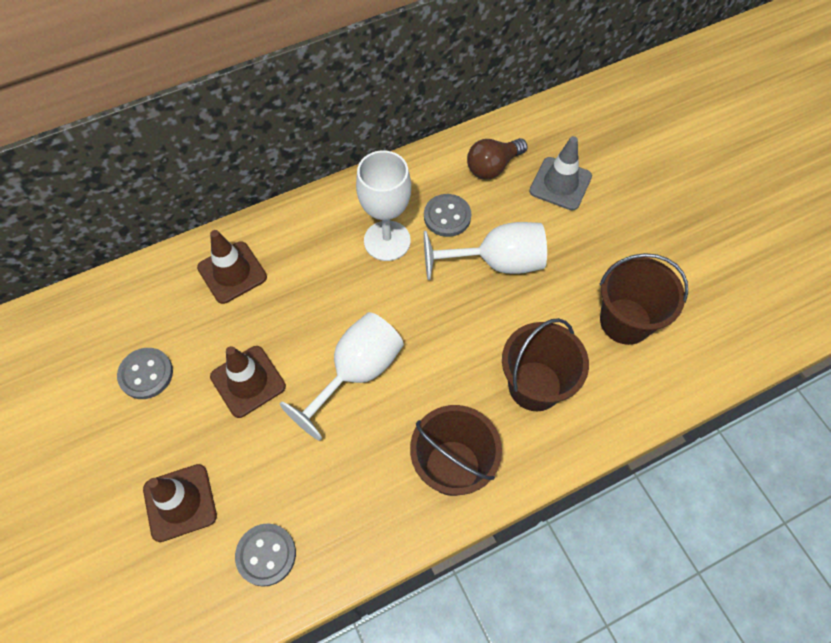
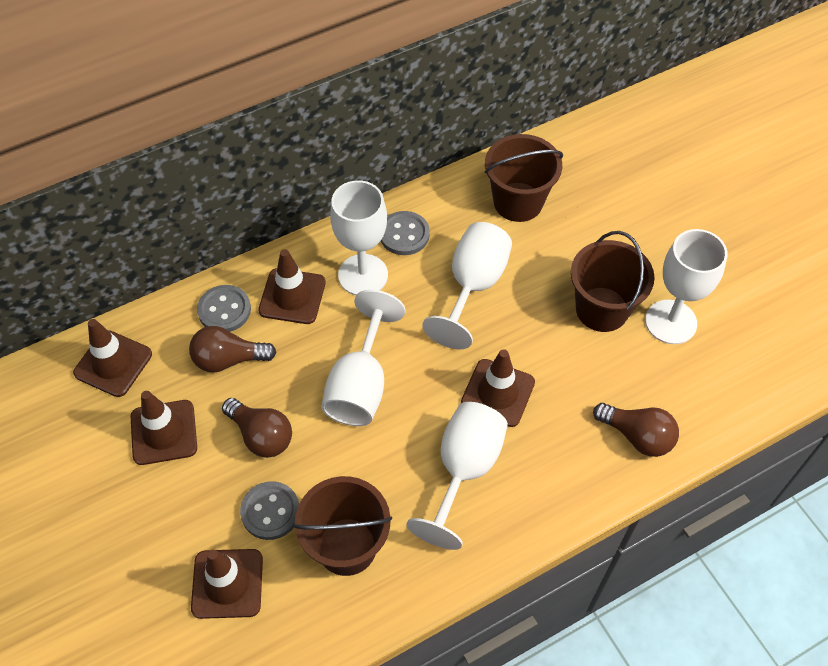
brown light bulb: 1 -> 3
brown traffic cone: 3 -> 5
grey traffic cone: 1 -> 0
white goblet: 3 -> 5

